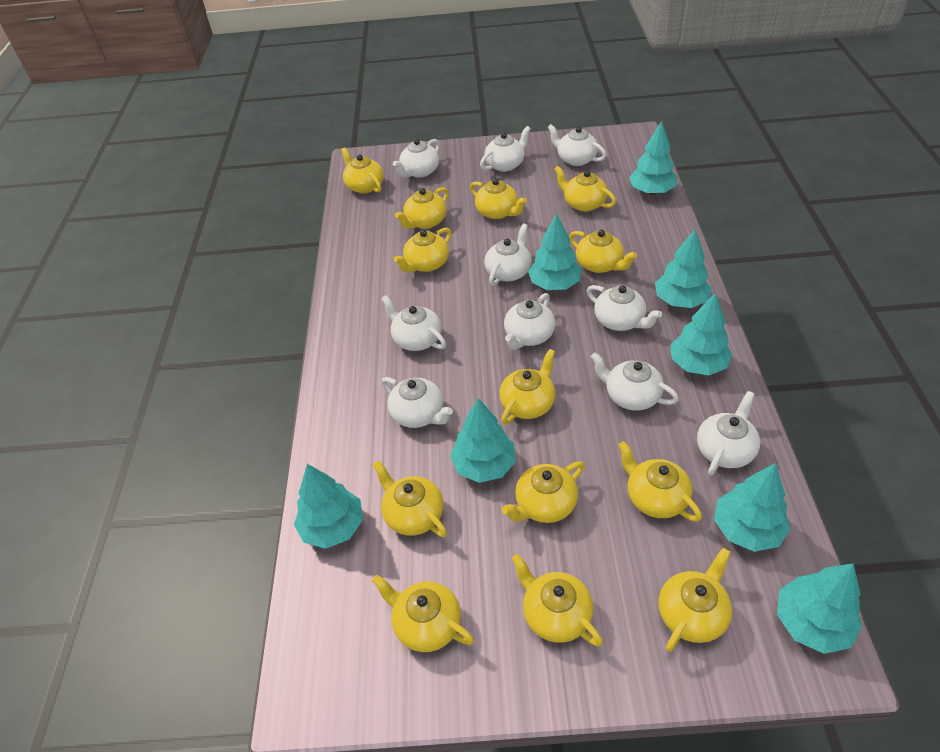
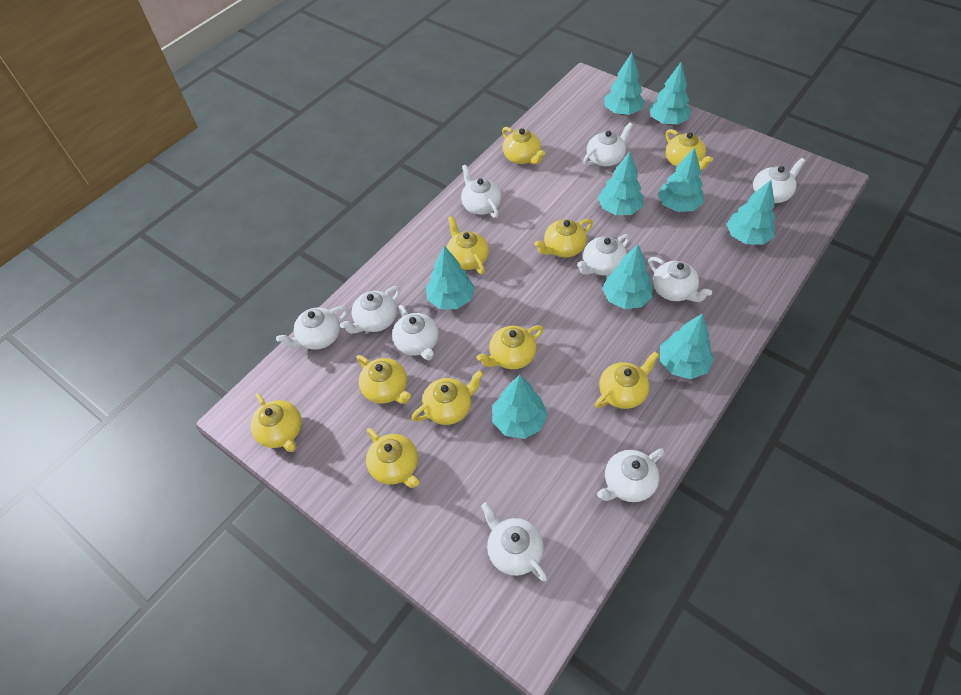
turquoise tree: 8 -> 9
yellow teapot: 13 -> 10

